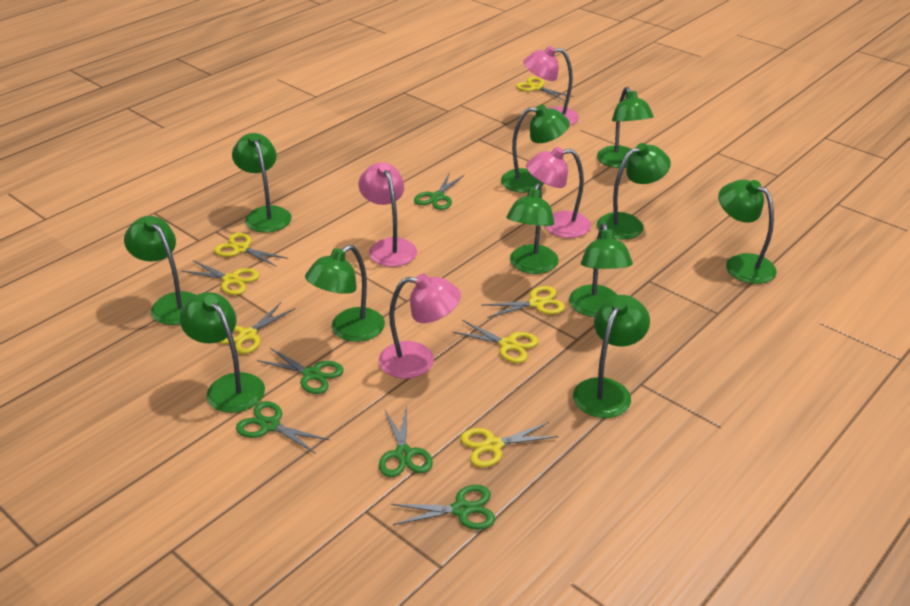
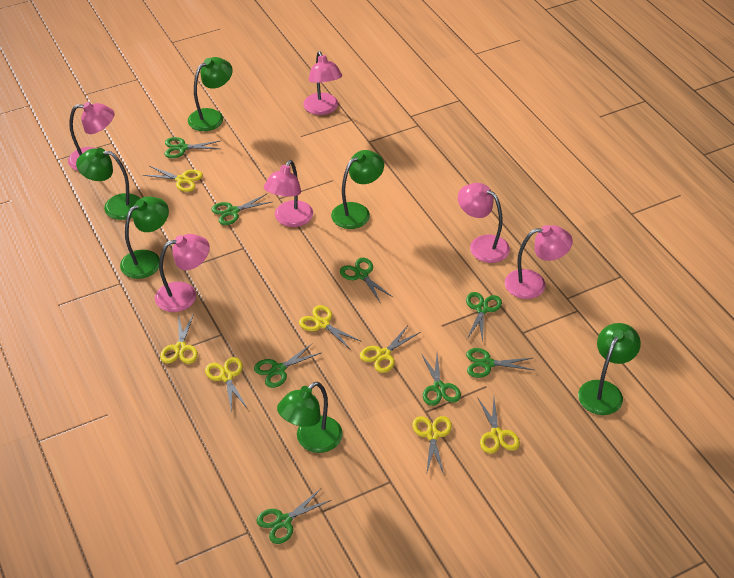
green lamp: 11 -> 6
green scissors: 5 -> 8
pink lamp: 4 -> 6

